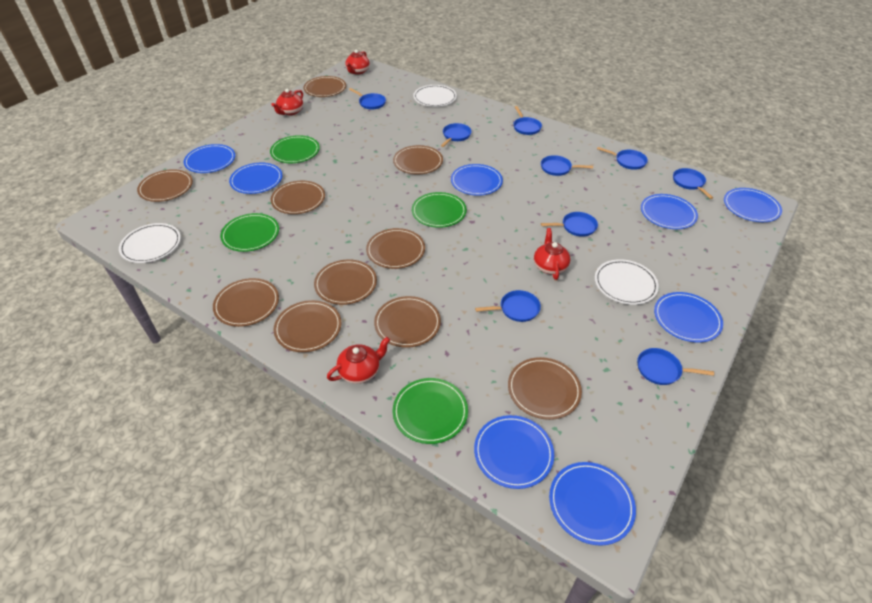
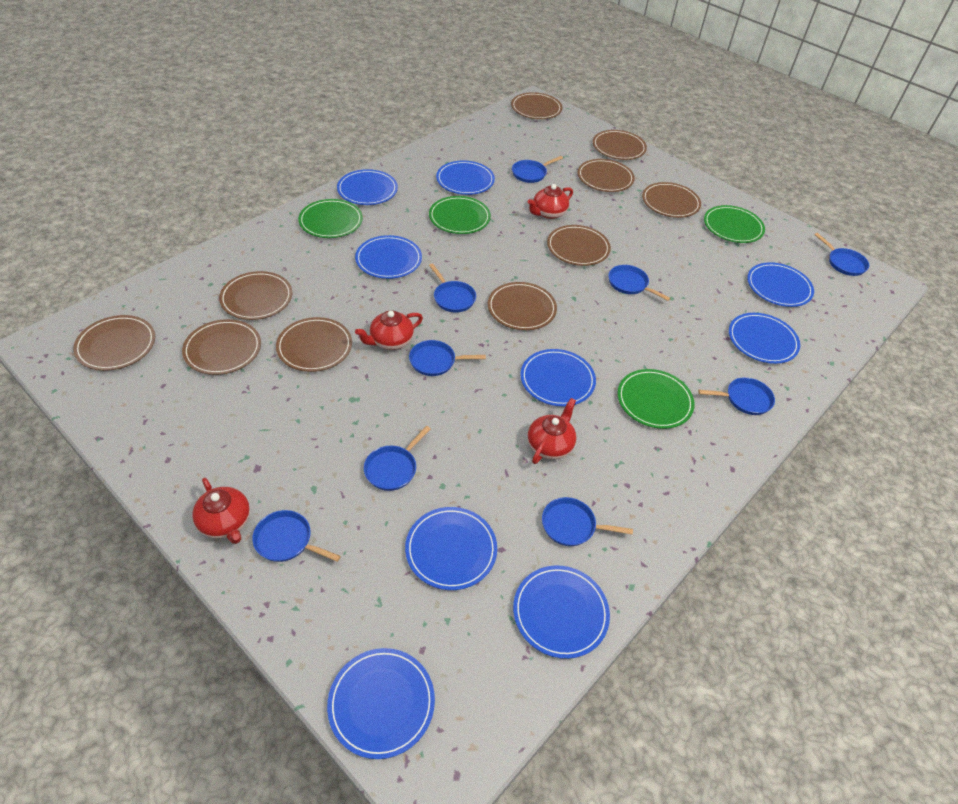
blue plate: 8 -> 9
white plate: 3 -> 0

